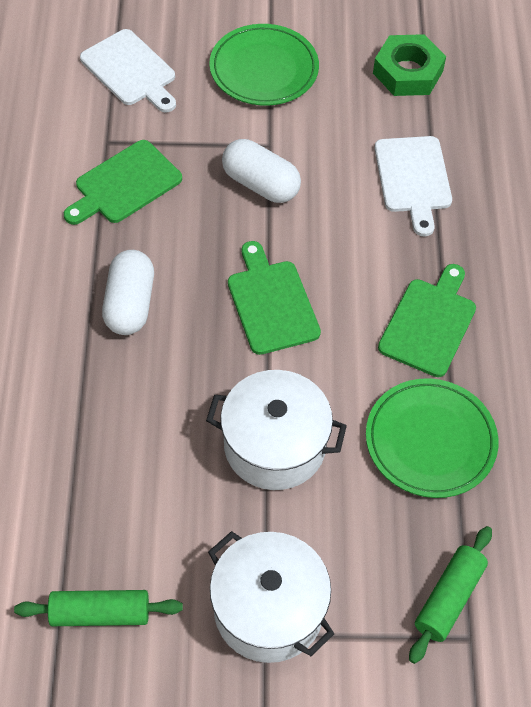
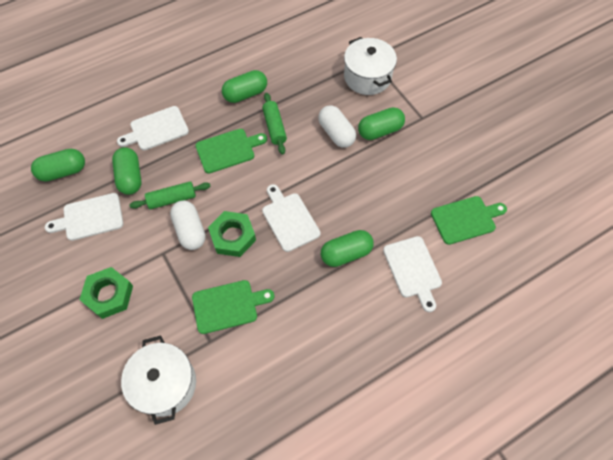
green capsule: 0 -> 5
green nut: 1 -> 2
green plate: 2 -> 0
white cutting board: 2 -> 4

